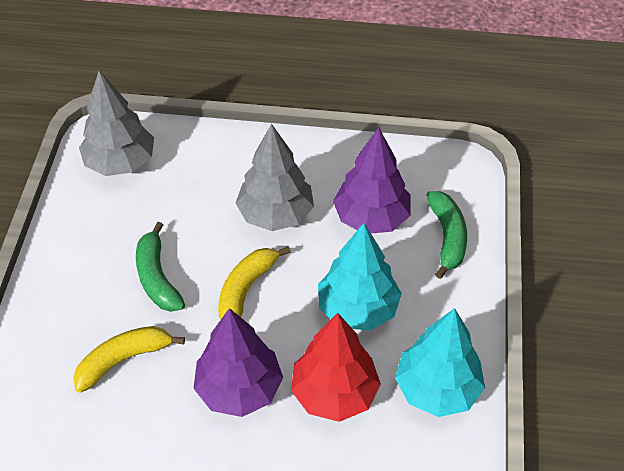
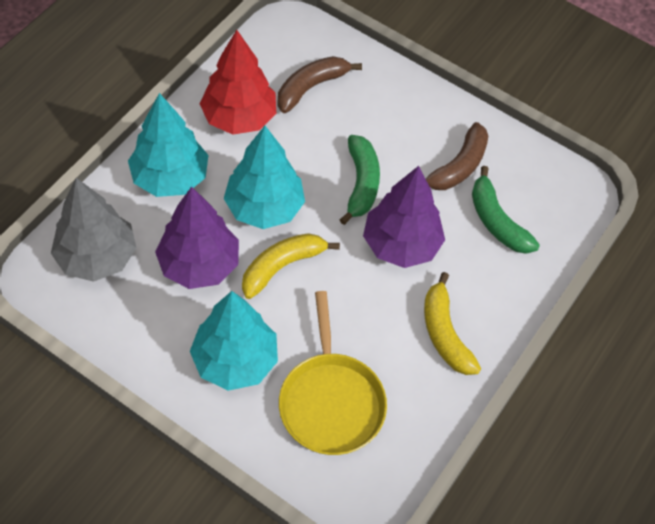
brown banana: 0 -> 2
grey tree: 2 -> 1
turquoise tree: 2 -> 3
yellow pan: 0 -> 1

